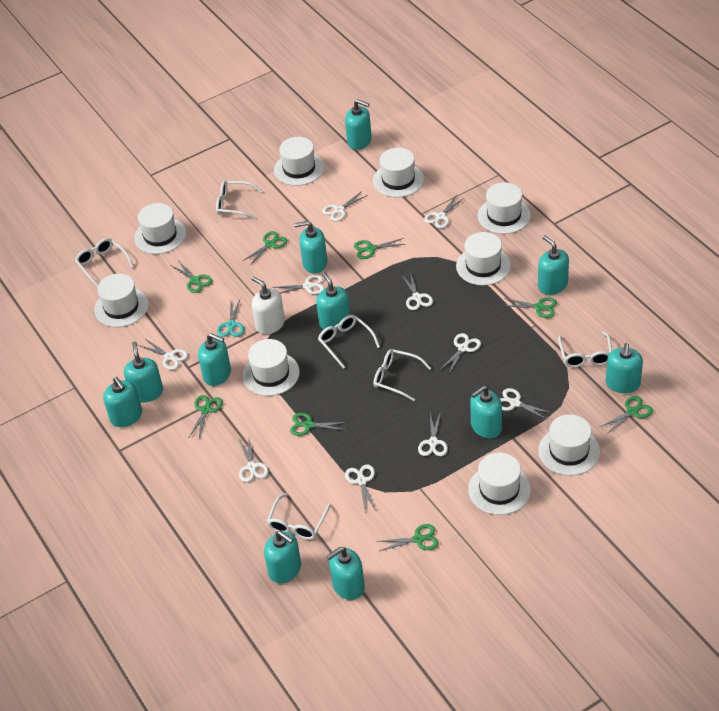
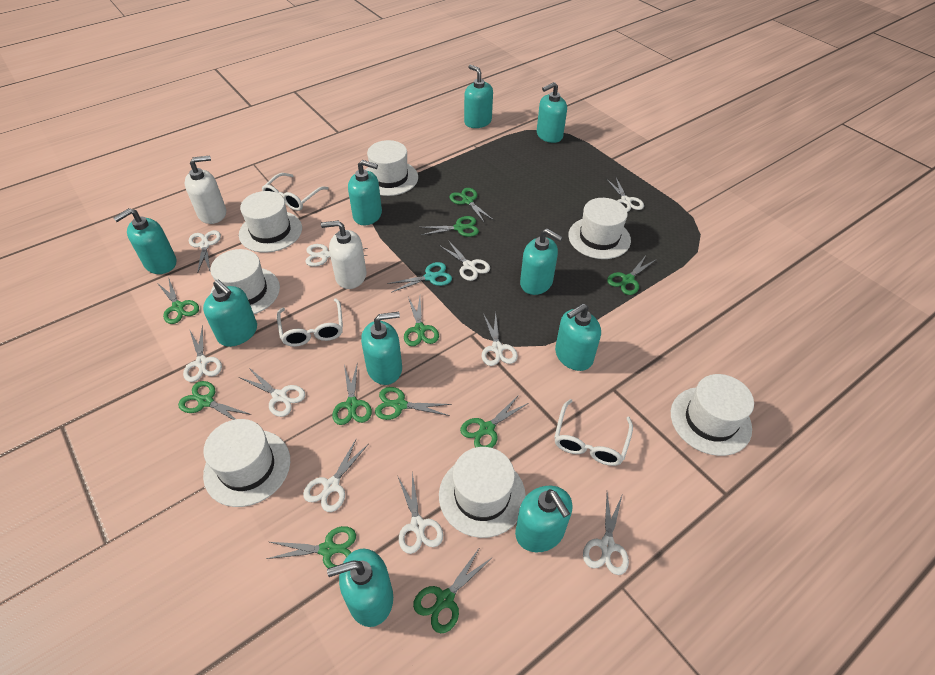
green scissors: 8 -> 11
turquoise soap dispenser: 11 -> 10
white glasses: 6 -> 3
white hat: 9 -> 7
white soap dispenser: 1 -> 2

